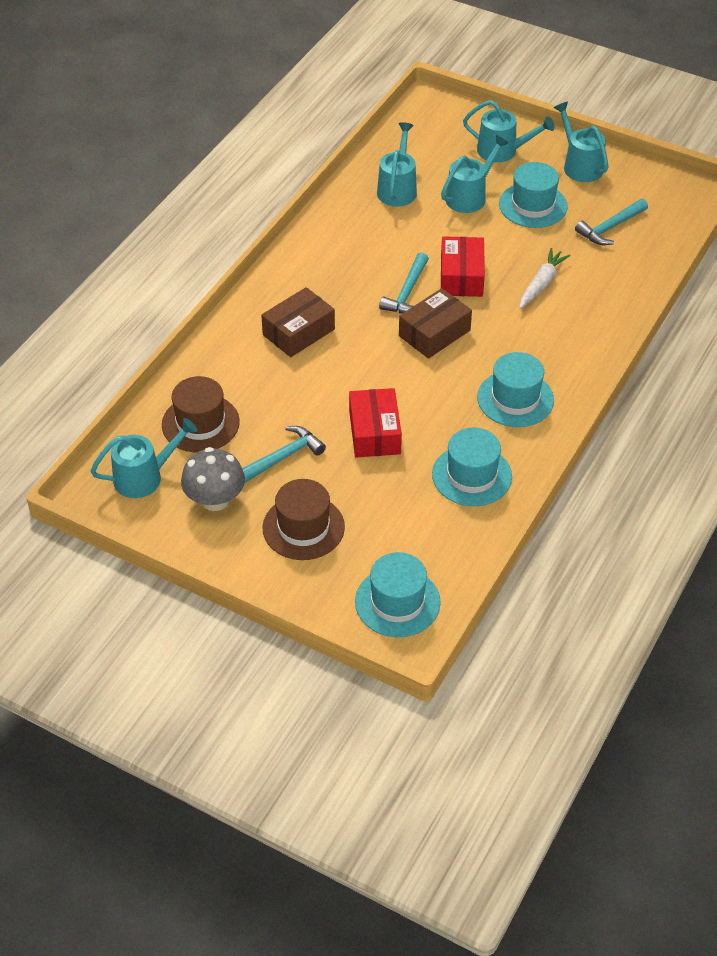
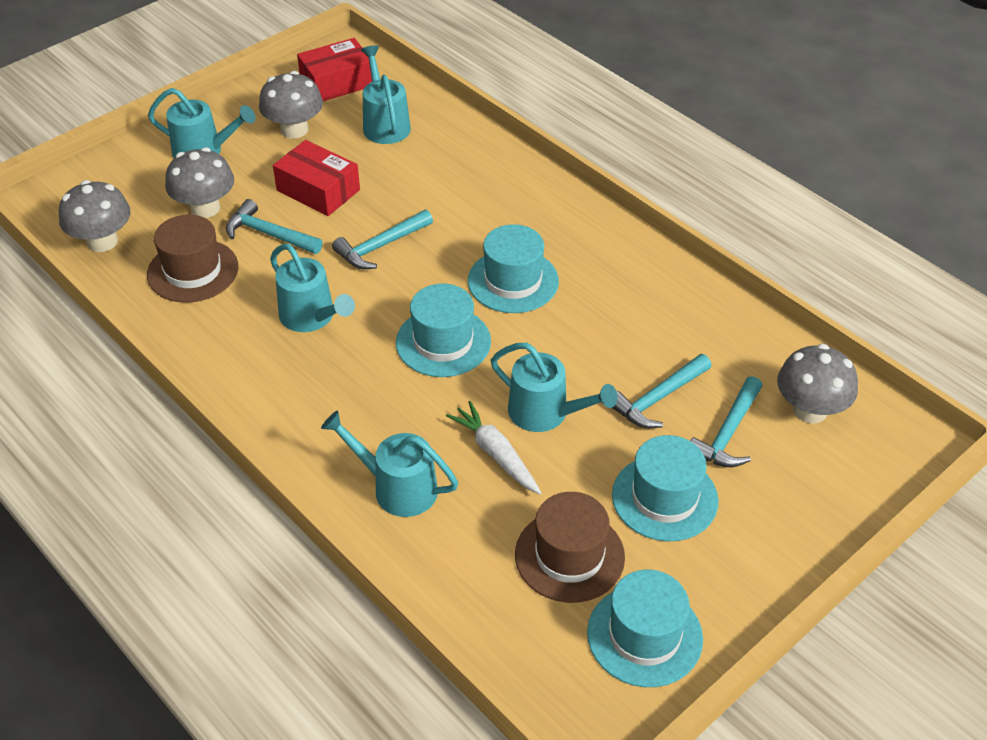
brown box: 2 -> 0
grey mushroom: 1 -> 4
turquoise hammer: 3 -> 4

